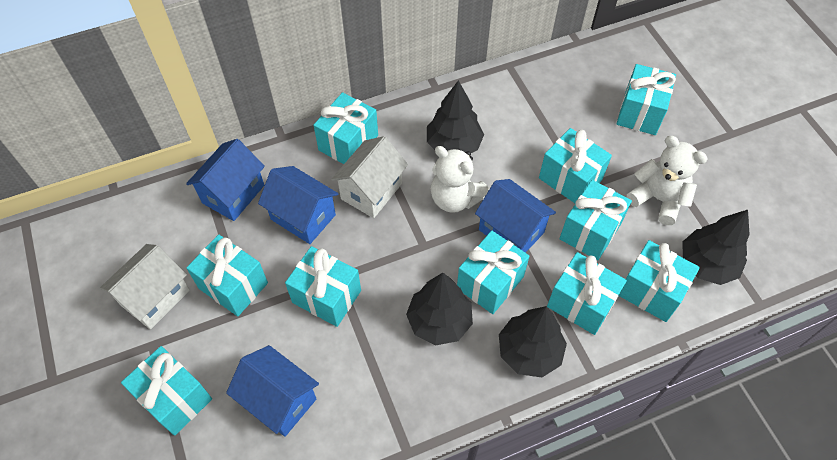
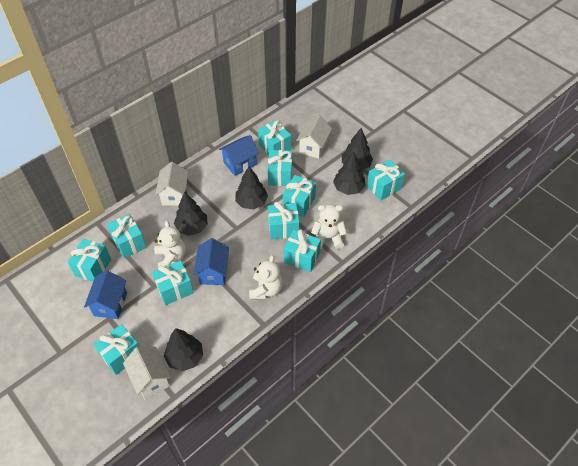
black tree: 4 -> 5
blue house: 4 -> 3
white house: 2 -> 3
white teddy bear: 2 -> 3

